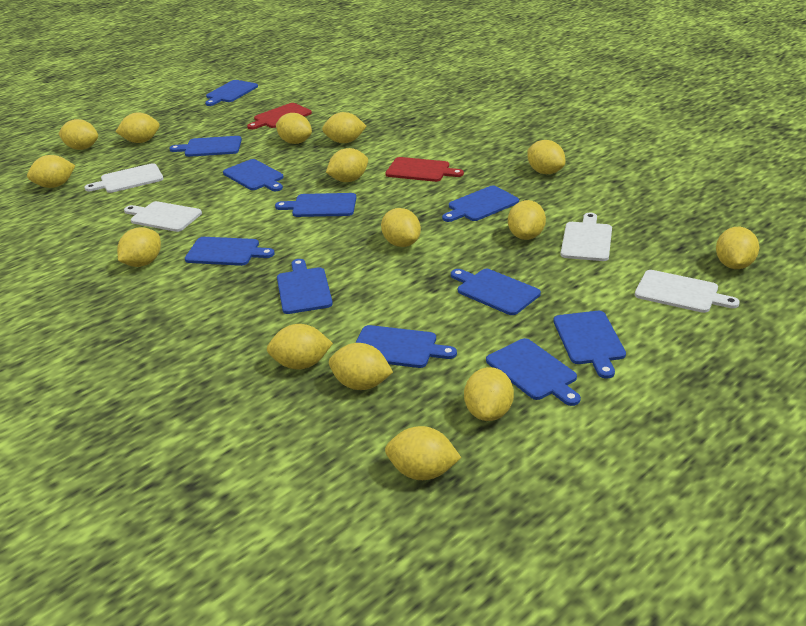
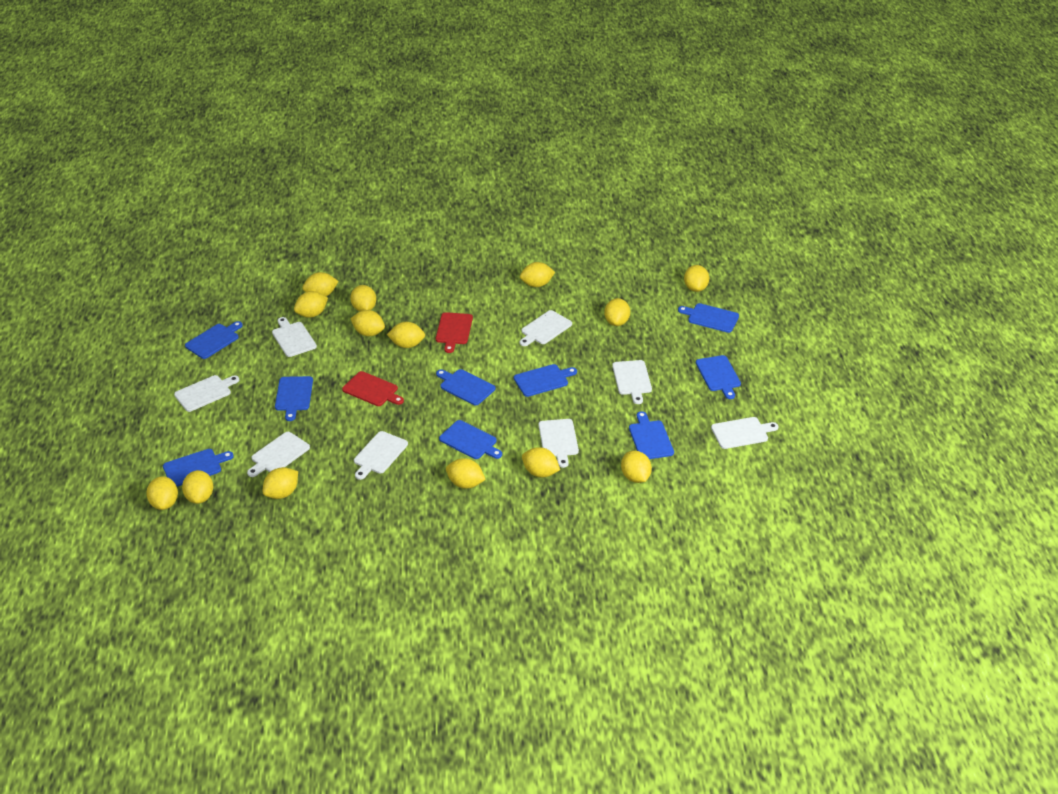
blue cutting board: 11 -> 9
white cutting board: 4 -> 8
yellow lemon: 15 -> 14

